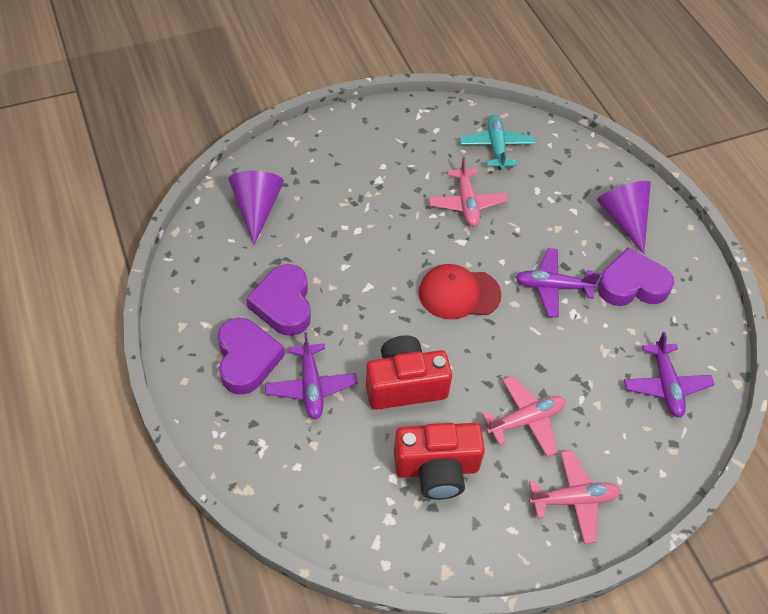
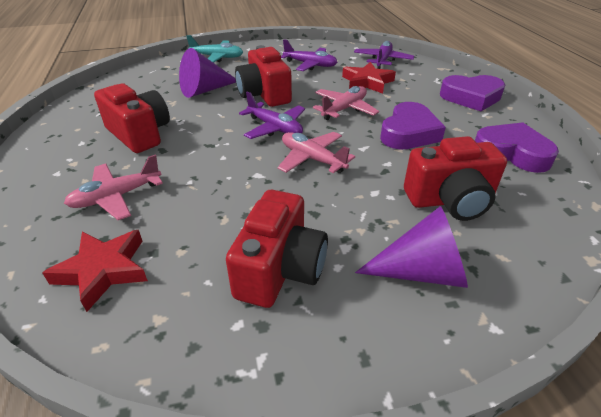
red camera: 2 -> 4
red cap: 1 -> 0
red star: 0 -> 2

